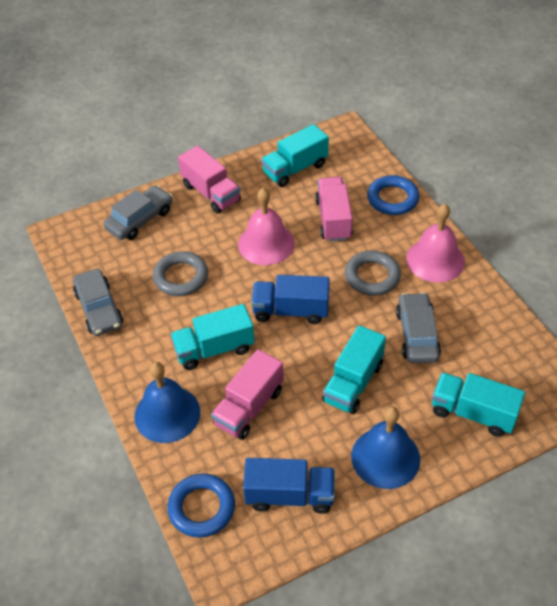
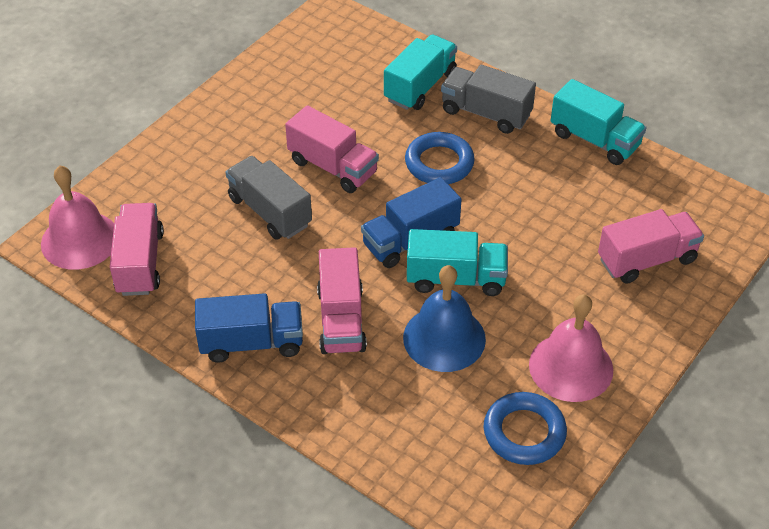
blue bell: 2 -> 1
grey car: 3 -> 0
grey ring: 2 -> 0
grey truck: 0 -> 2
pink truck: 3 -> 4
turquoise truck: 4 -> 3

